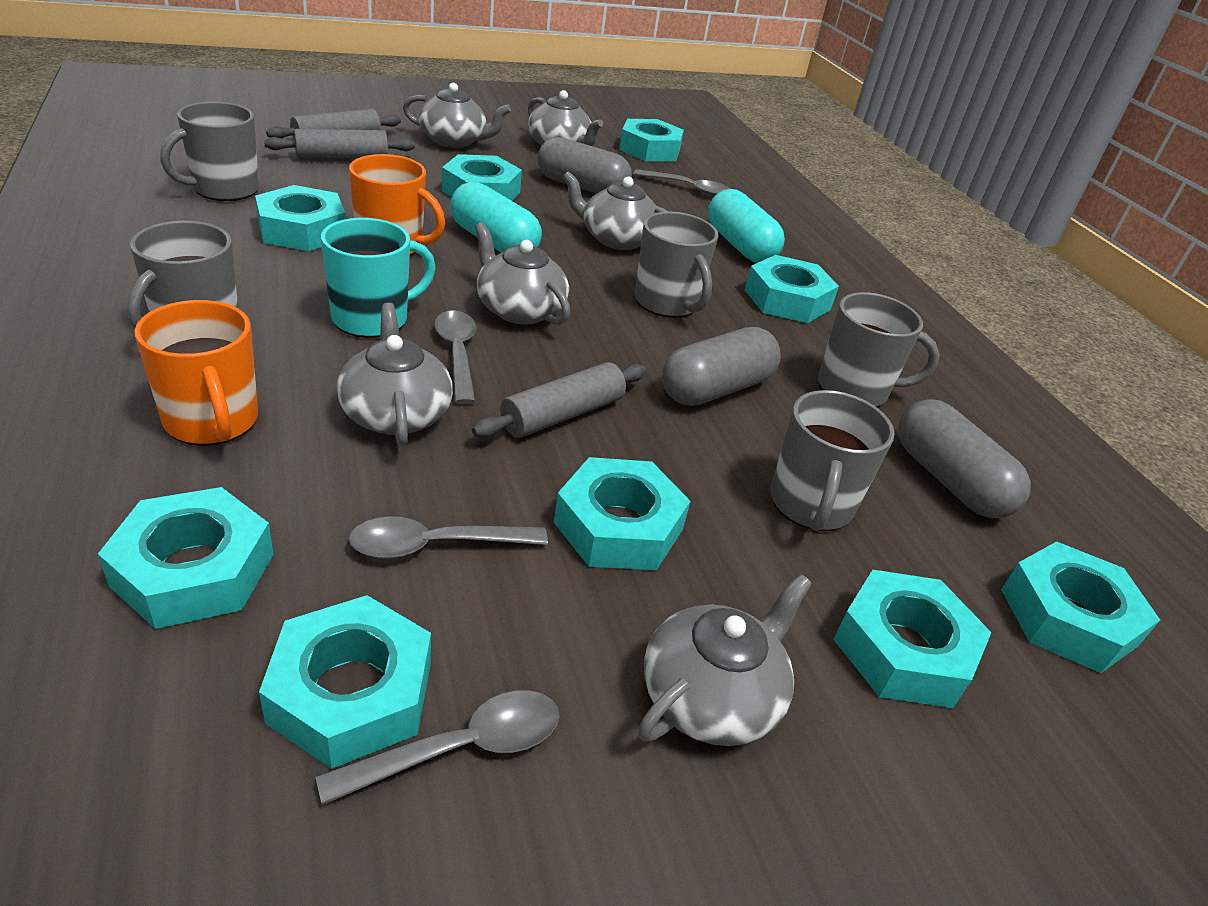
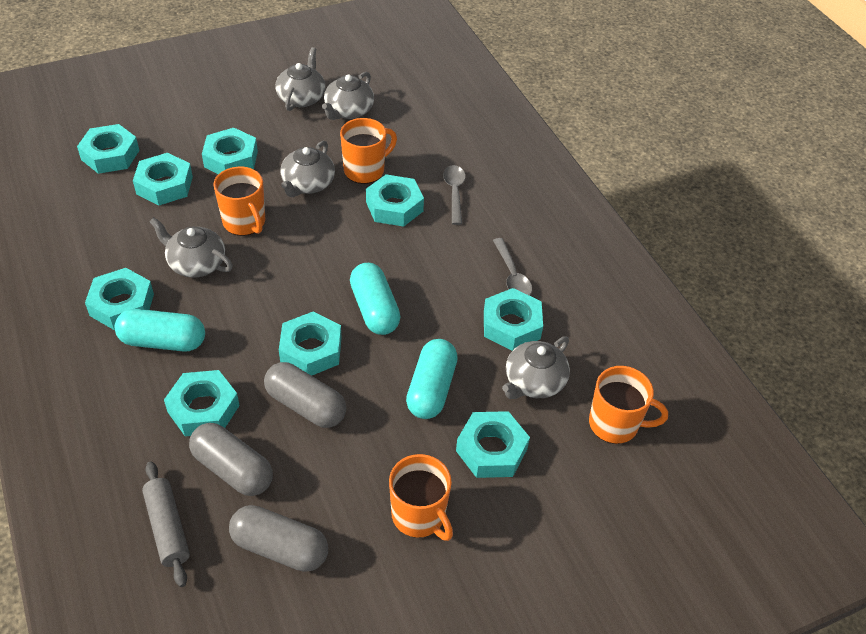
grey mug: 5 -> 0
grey rolling pin: 3 -> 1
grey spoon: 4 -> 2
grey teapot: 6 -> 5
orange mug: 2 -> 4
turquoise capsule: 2 -> 3
turquoise mug: 1 -> 0

